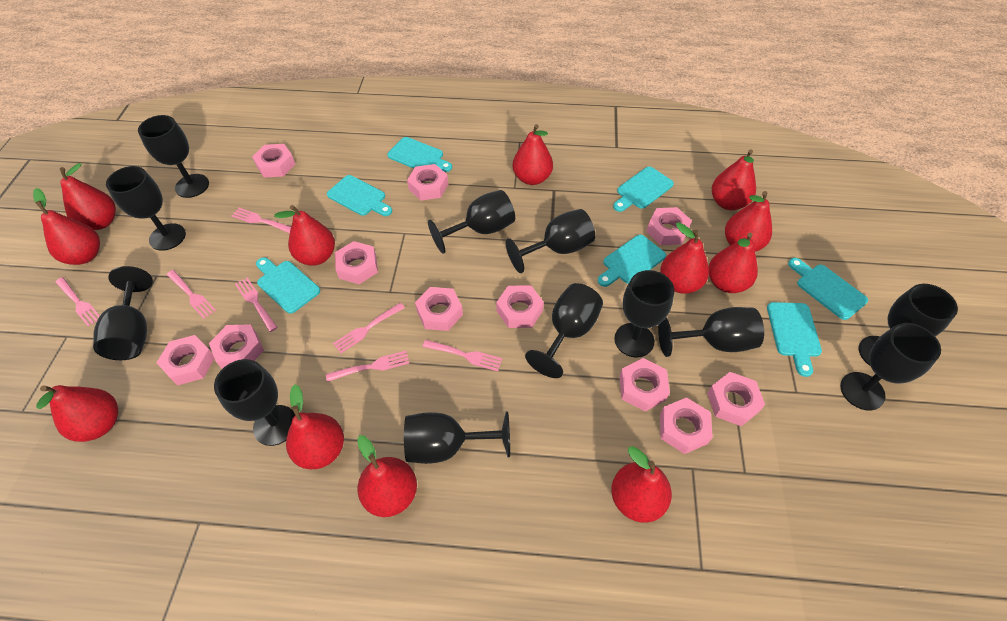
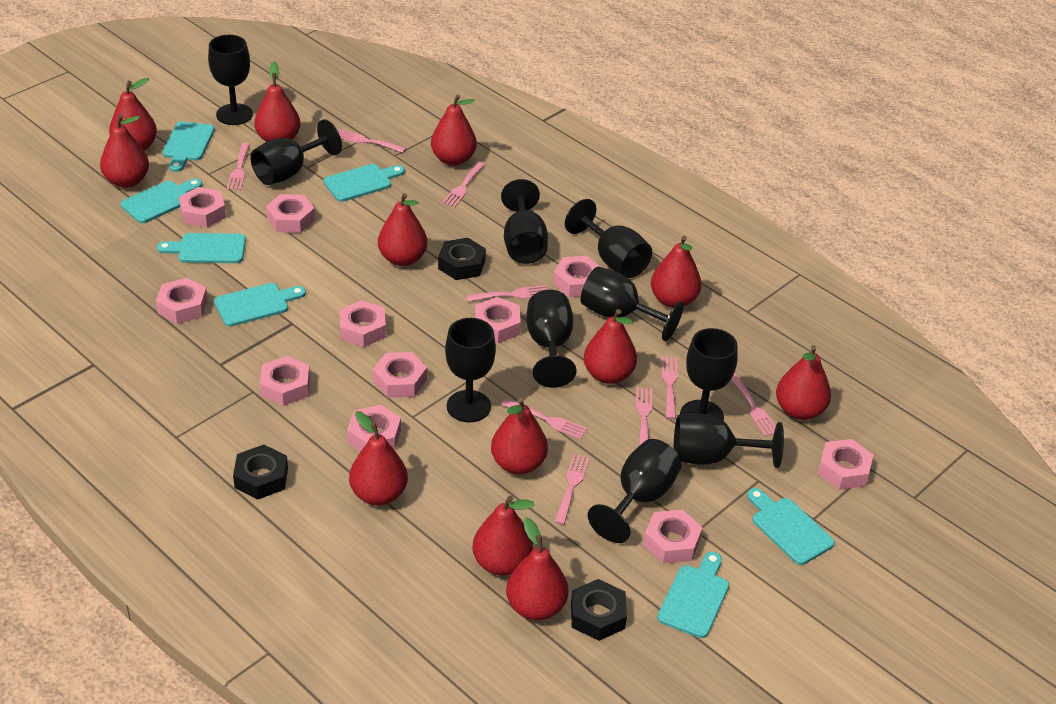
black goblet: 12 -> 10
black nut: 0 -> 3
pink fork: 7 -> 9

